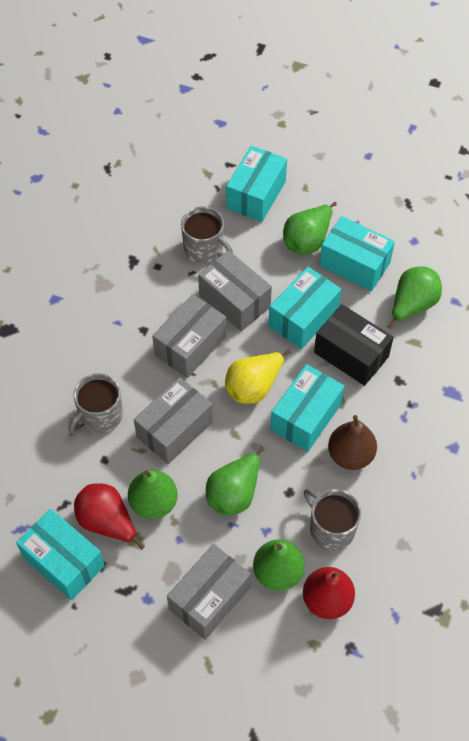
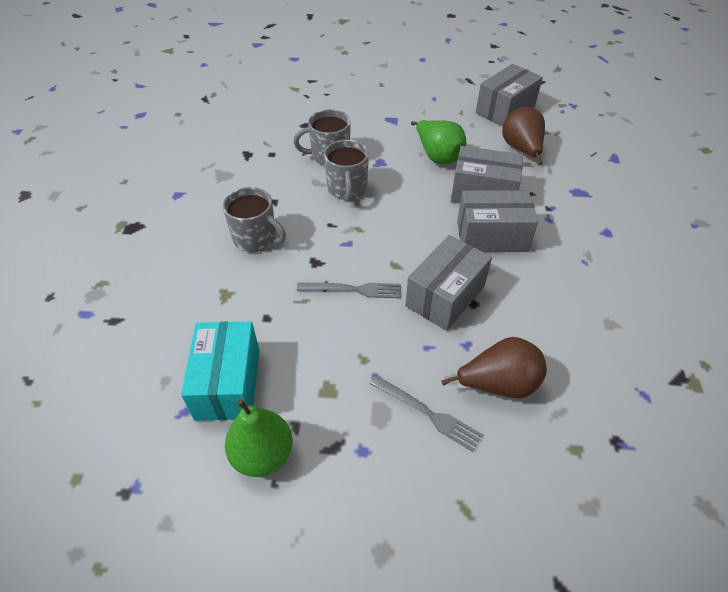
black box: 1 -> 0
brown pear: 1 -> 2
green pear: 5 -> 2
grey fork: 0 -> 2
red pear: 2 -> 0
turquoise box: 5 -> 1
yellow pear: 1 -> 0

